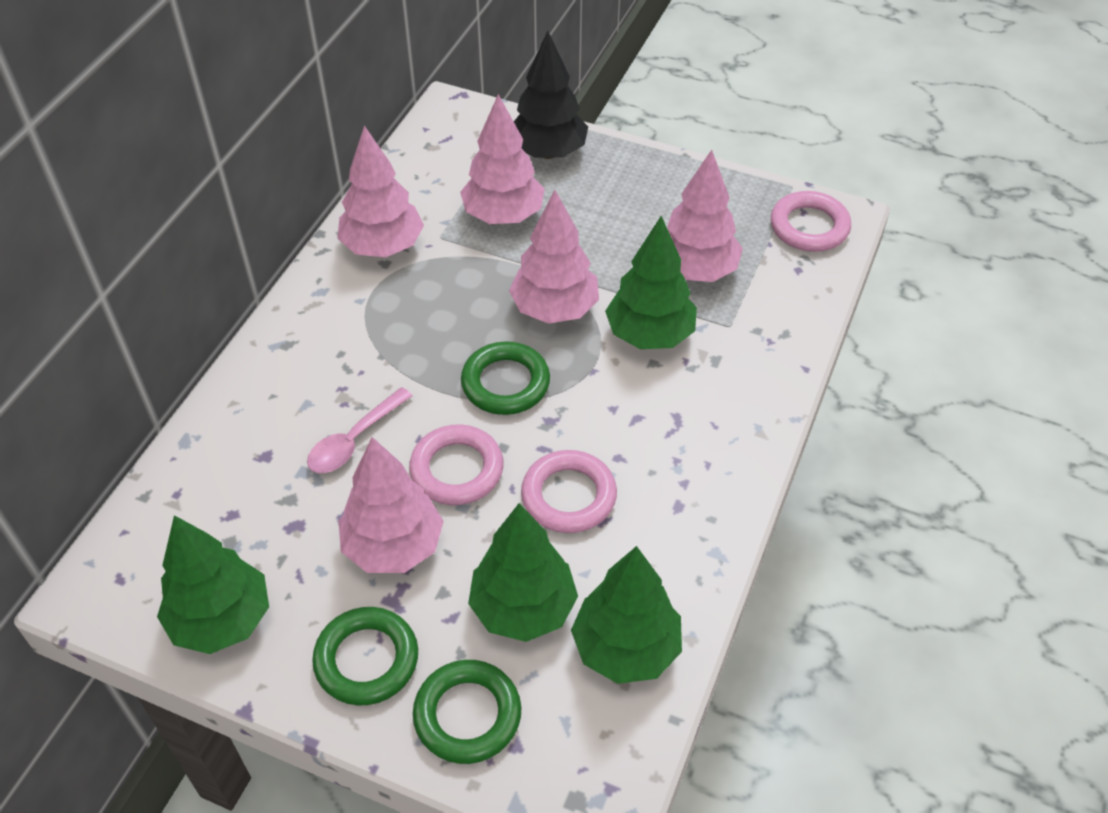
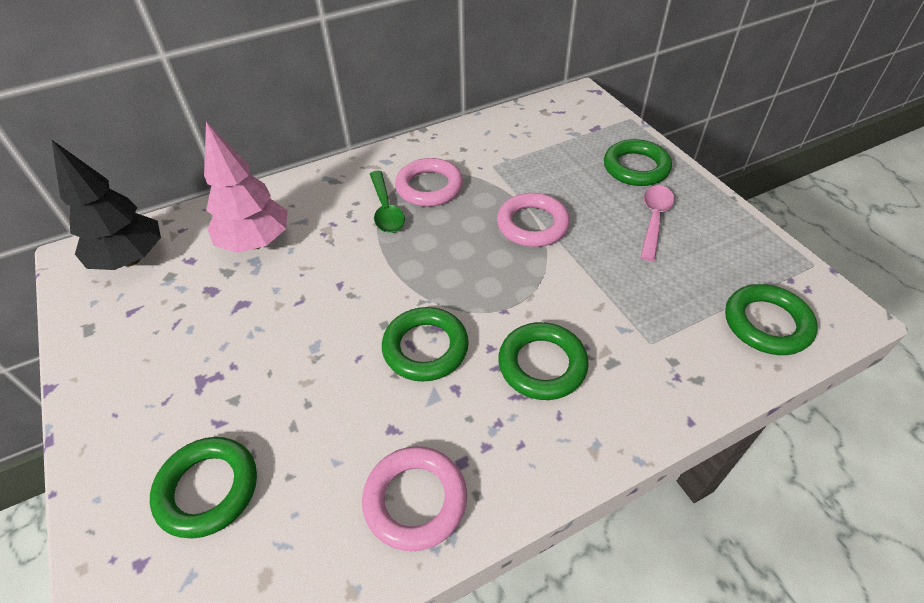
green ring: 3 -> 5
green spoon: 0 -> 1
green tree: 4 -> 0
pink tree: 5 -> 1

